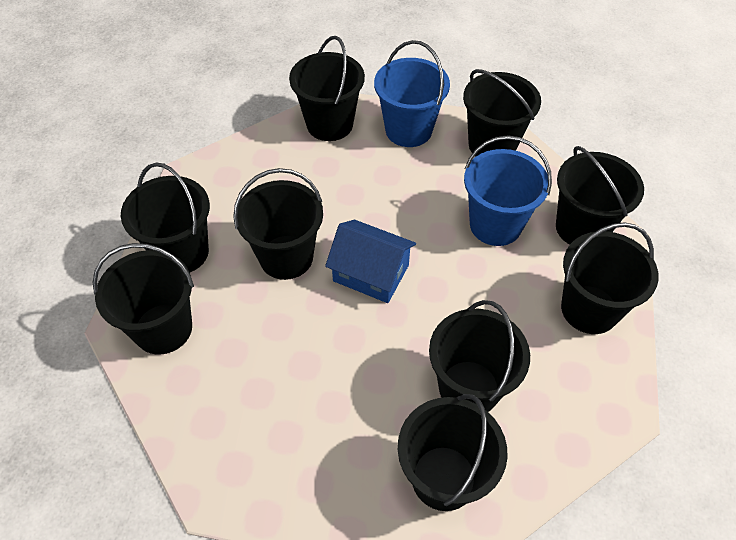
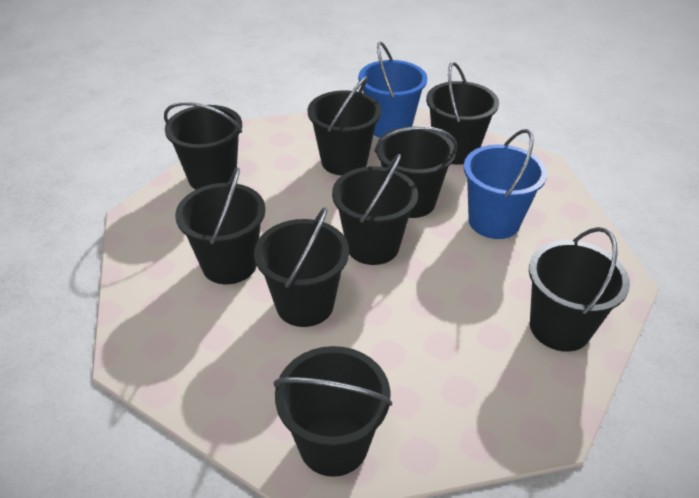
blue house: 1 -> 0

